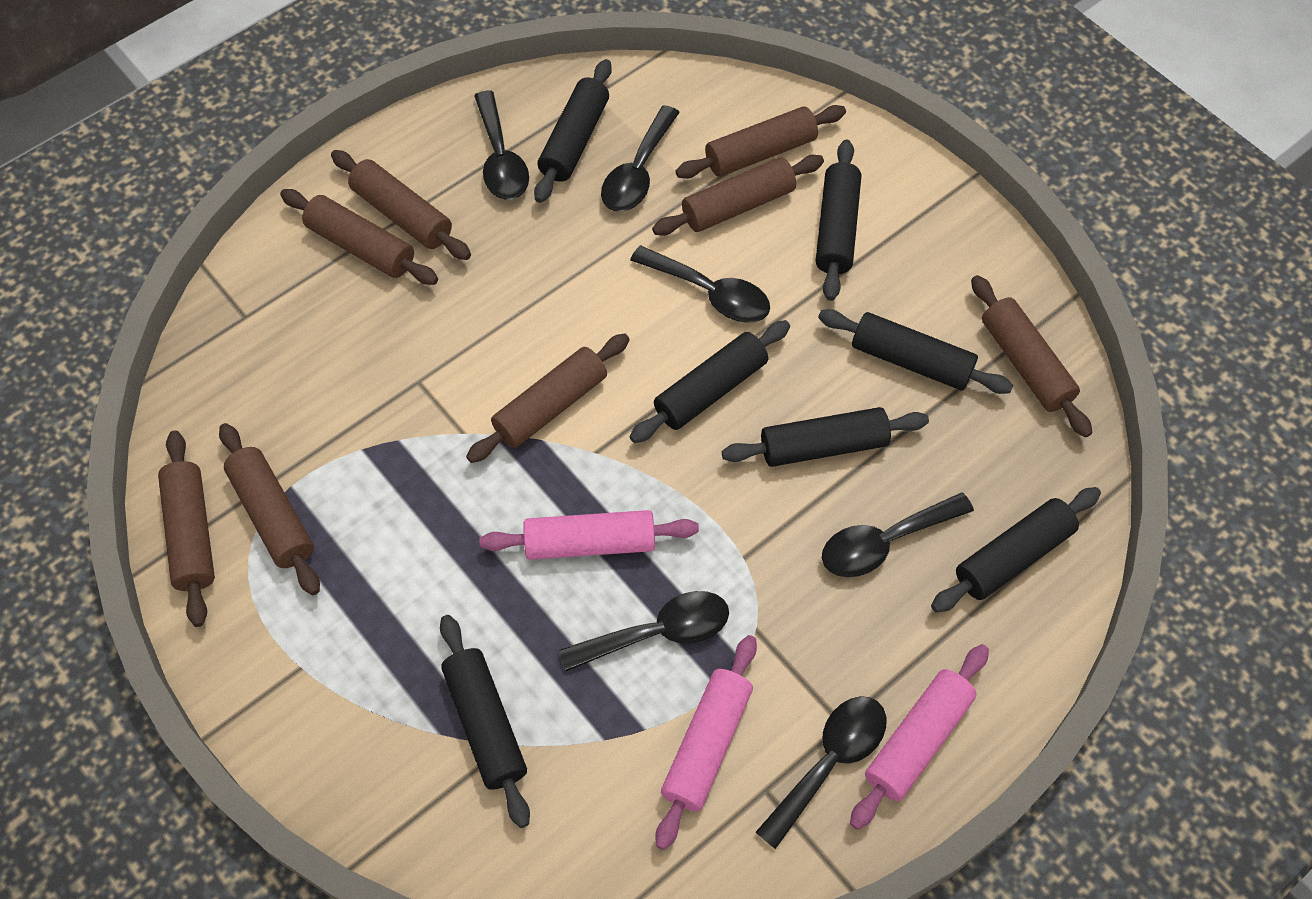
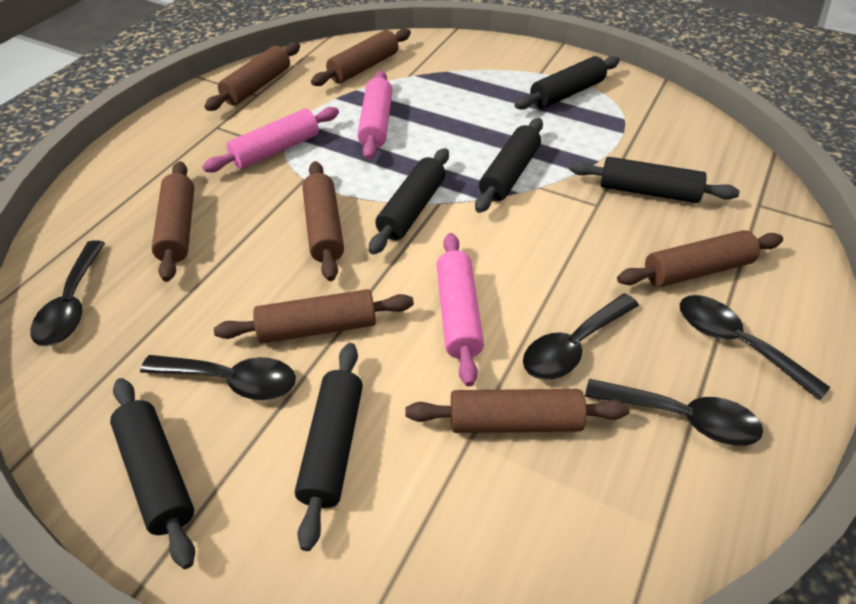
black rolling pin: 7 -> 6
black spoon: 6 -> 5
brown rolling pin: 8 -> 7

